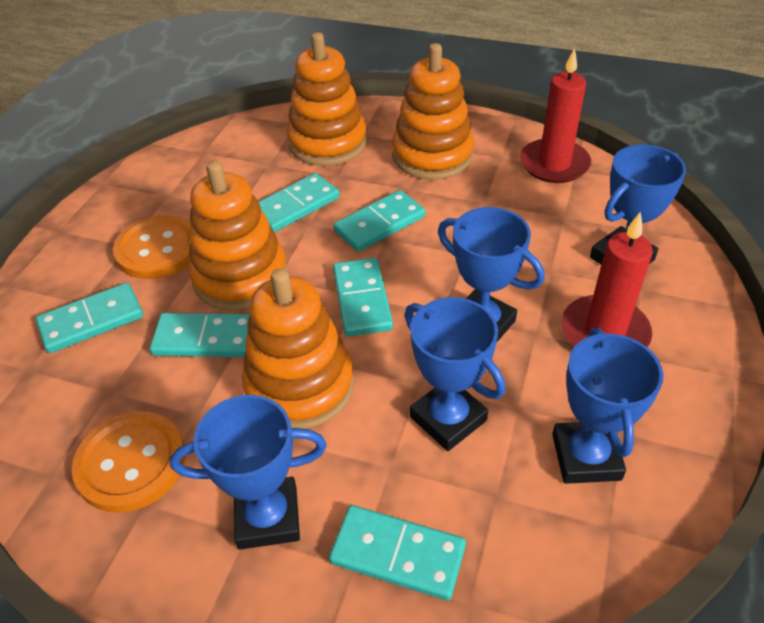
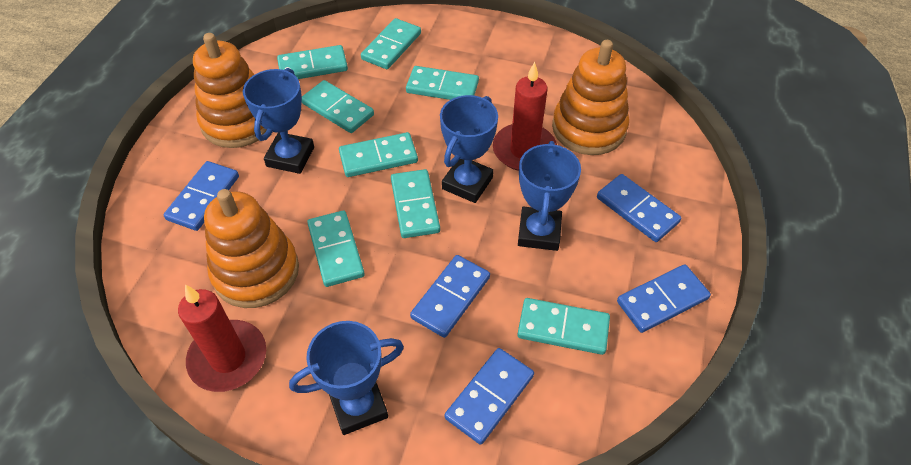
blue domino: 0 -> 5
blue trophy: 5 -> 4
orange button: 2 -> 0
orange stacking toy: 4 -> 3
turquoise domino: 6 -> 8

